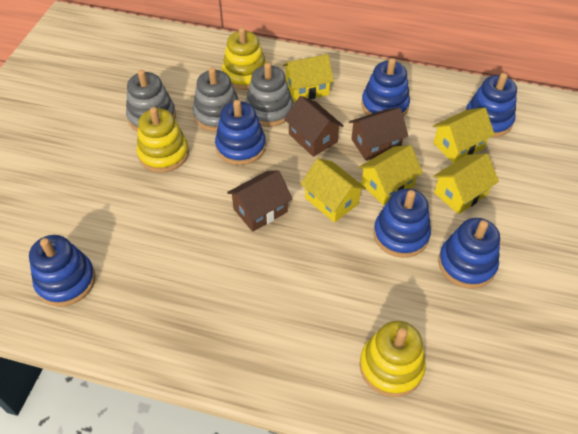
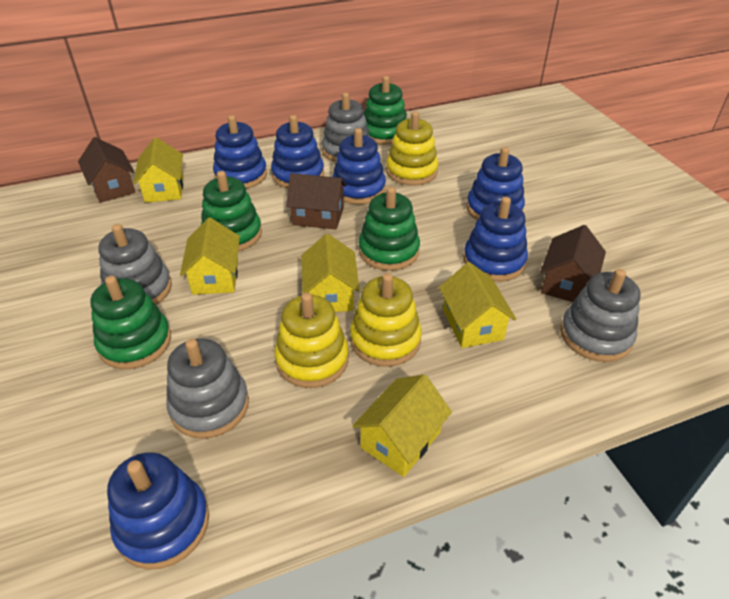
green stacking toy: 0 -> 4
grey stacking toy: 3 -> 4

